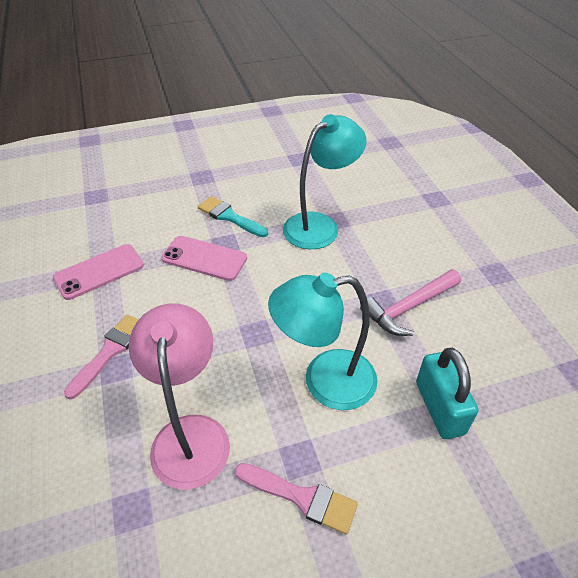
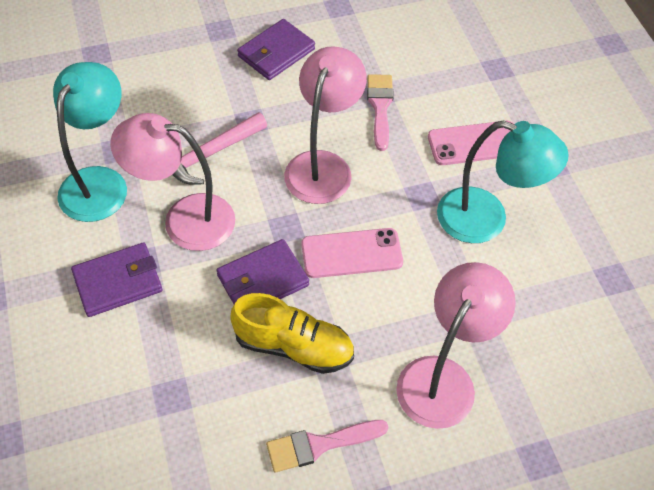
pink lamp: 1 -> 3
purple wallet: 0 -> 3
turquoise brush: 1 -> 0
turquoise padlock: 1 -> 0
yellow shoe: 0 -> 1

